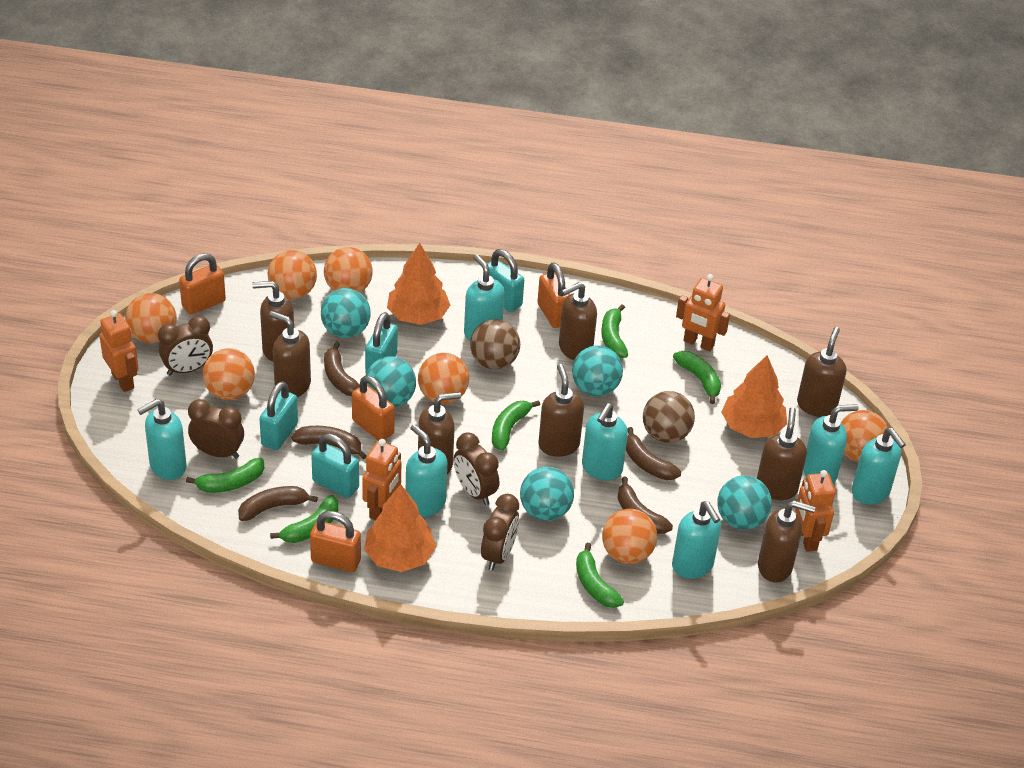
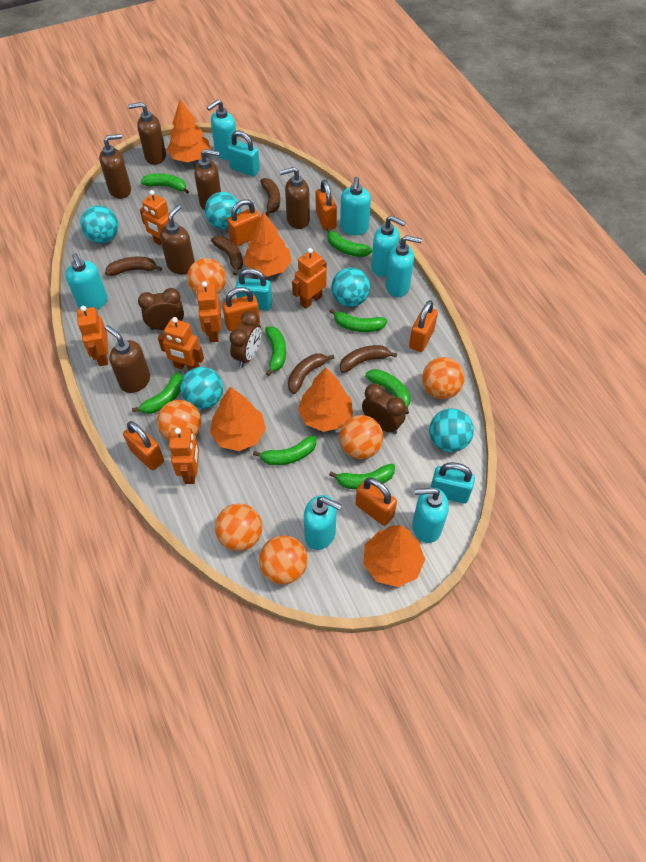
brown ball: 2 -> 0
brown clock: 4 -> 3
brown soap dispenser: 8 -> 6
green banana: 6 -> 8
orange ball: 7 -> 6
orange padlock: 4 -> 6
orange robot: 4 -> 6
orange tree: 3 -> 5
turquoise padlock: 4 -> 3

